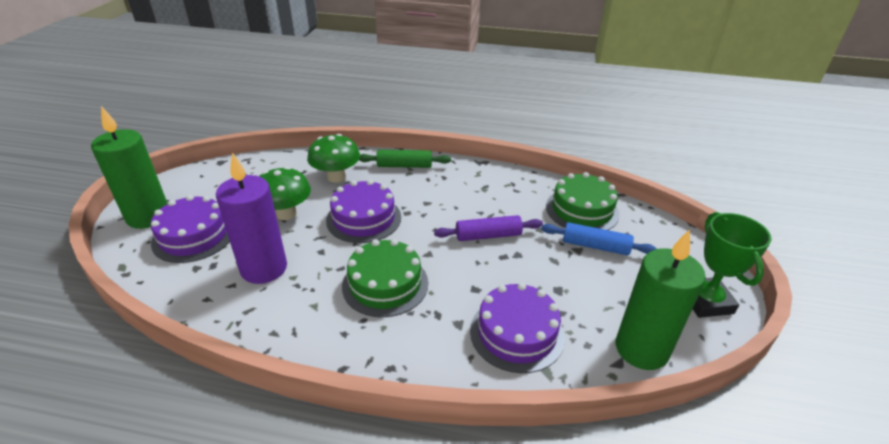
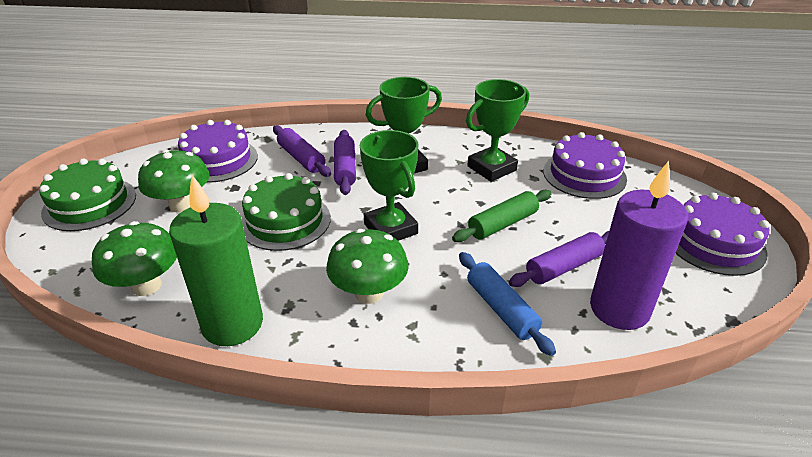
green candle: 2 -> 1
green mushroom: 2 -> 3
green trophy: 1 -> 3
purple rolling pin: 1 -> 3

